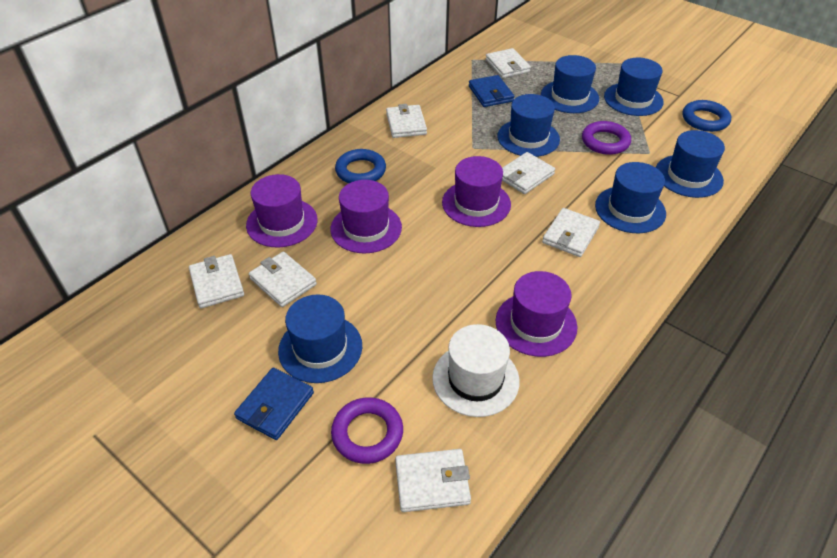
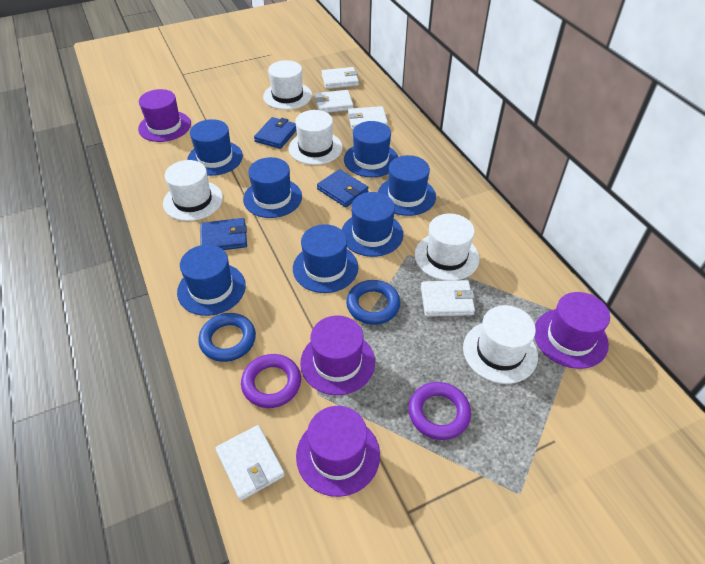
blue hat: 6 -> 7
blue wallet: 2 -> 3
white hat: 1 -> 5
white wallet: 7 -> 5

